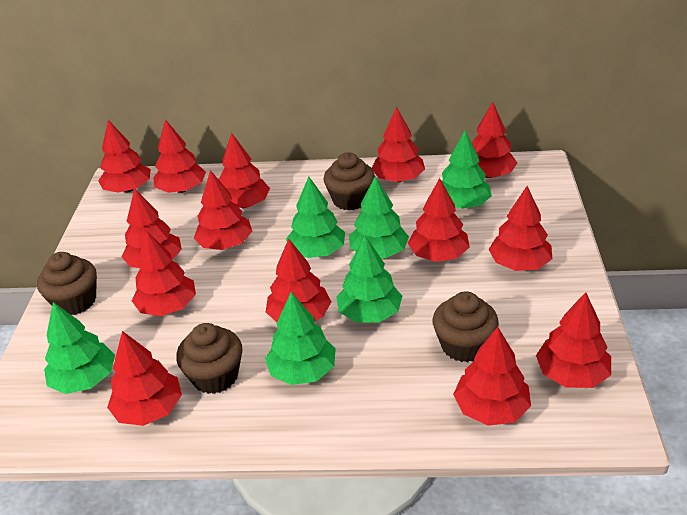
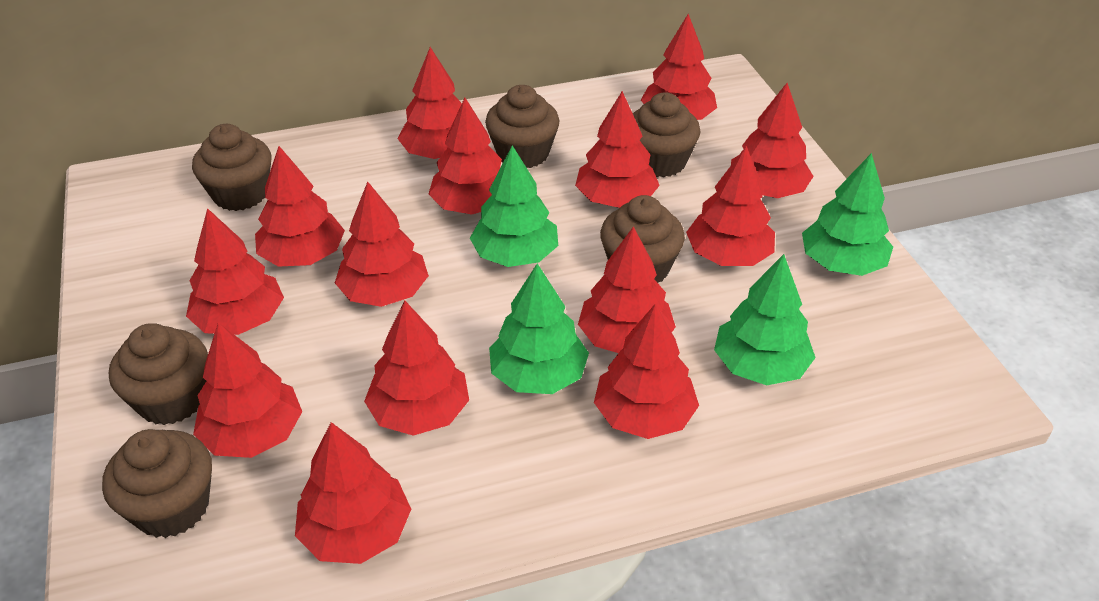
brown cupcake: 4 -> 6
green tree: 6 -> 4

